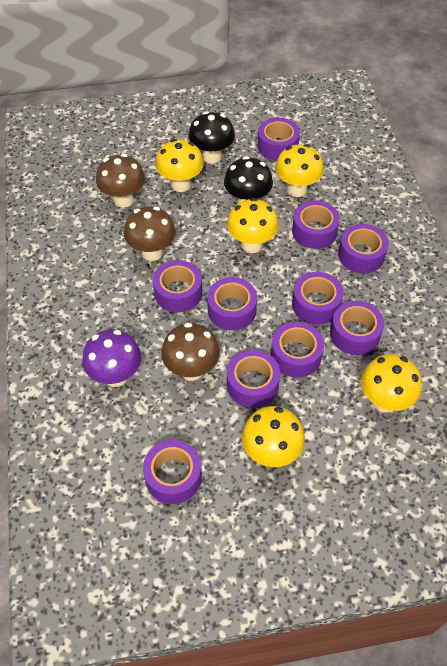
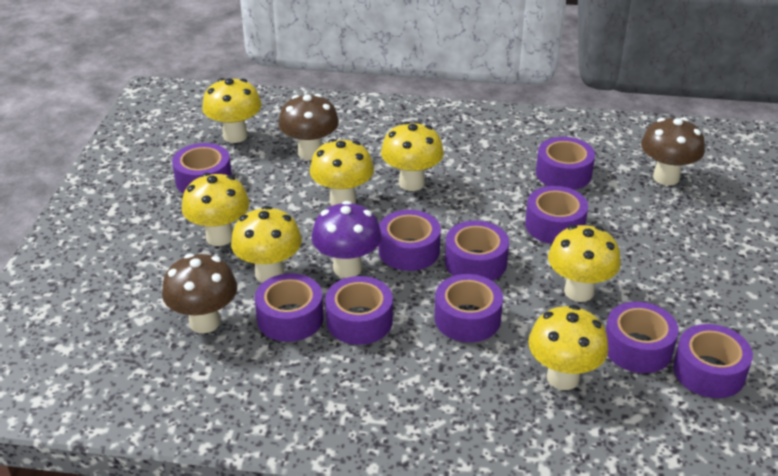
black mushroom: 2 -> 0
yellow mushroom: 5 -> 7

